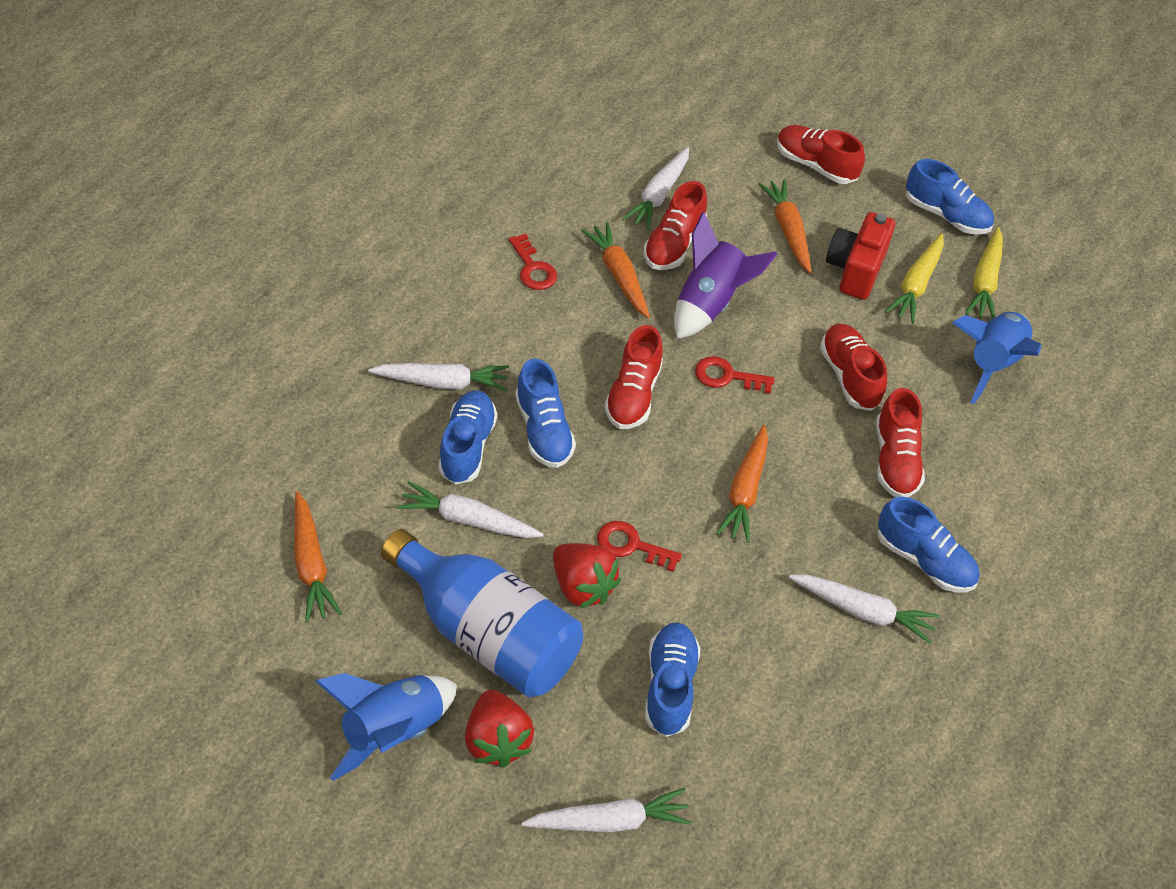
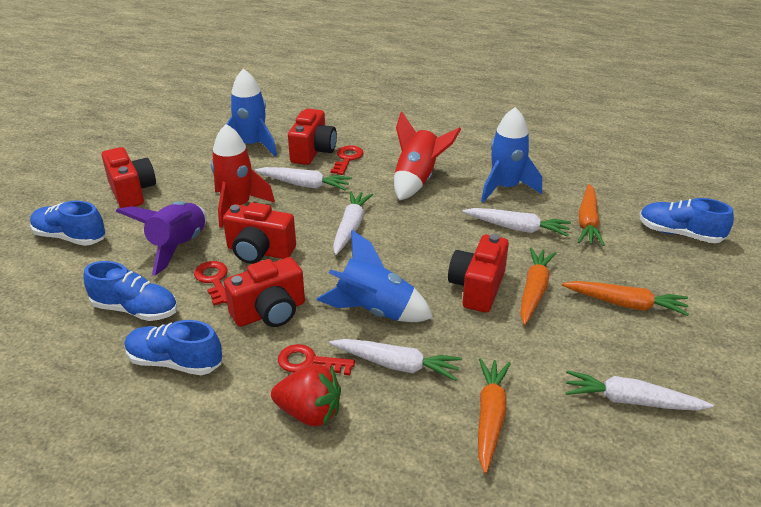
blue bottle: 1 -> 0
blue rocket: 2 -> 3
blue shoe: 5 -> 4
red camera: 1 -> 5
red rocket: 0 -> 2
red shoe: 5 -> 0
red strawberry: 2 -> 1
yellow carrot: 2 -> 0

